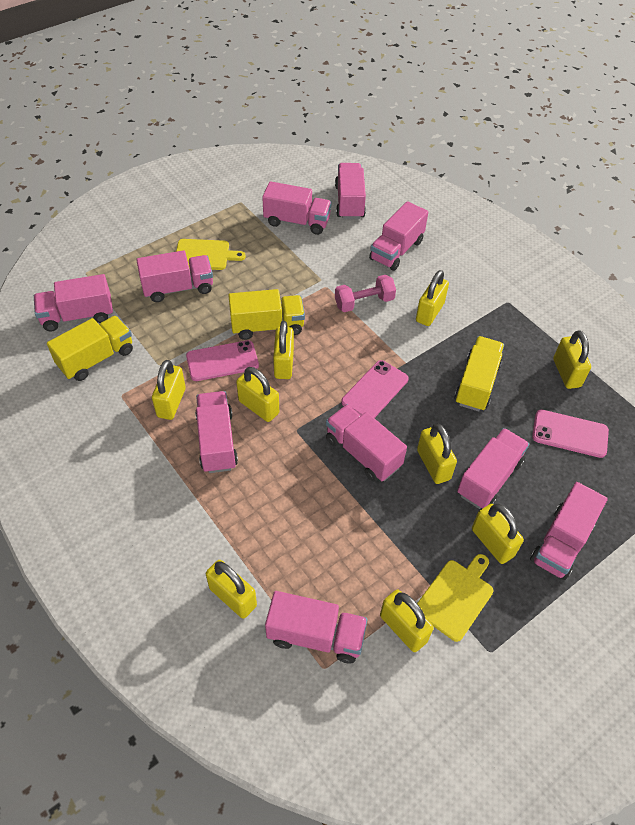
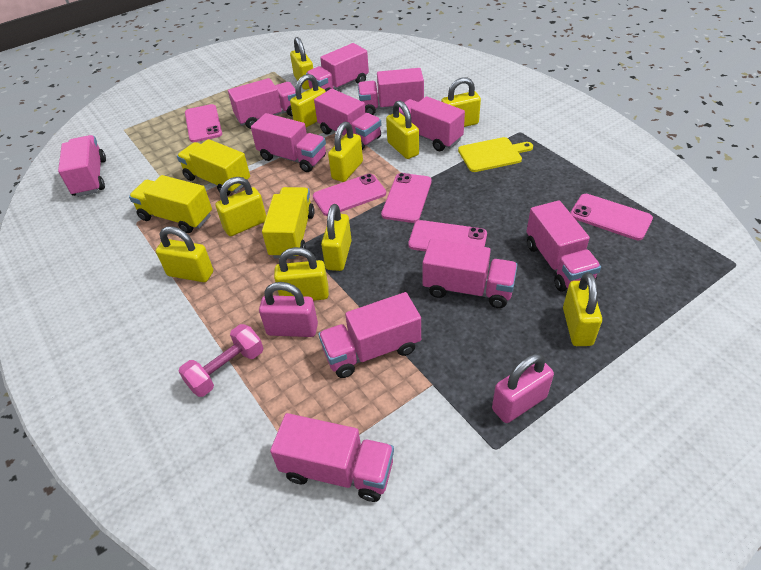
pink padlock: 0 -> 2
pink phone: 3 -> 5
pink truck: 10 -> 11
yellow cutting board: 2 -> 1
yellow padlock: 9 -> 10

